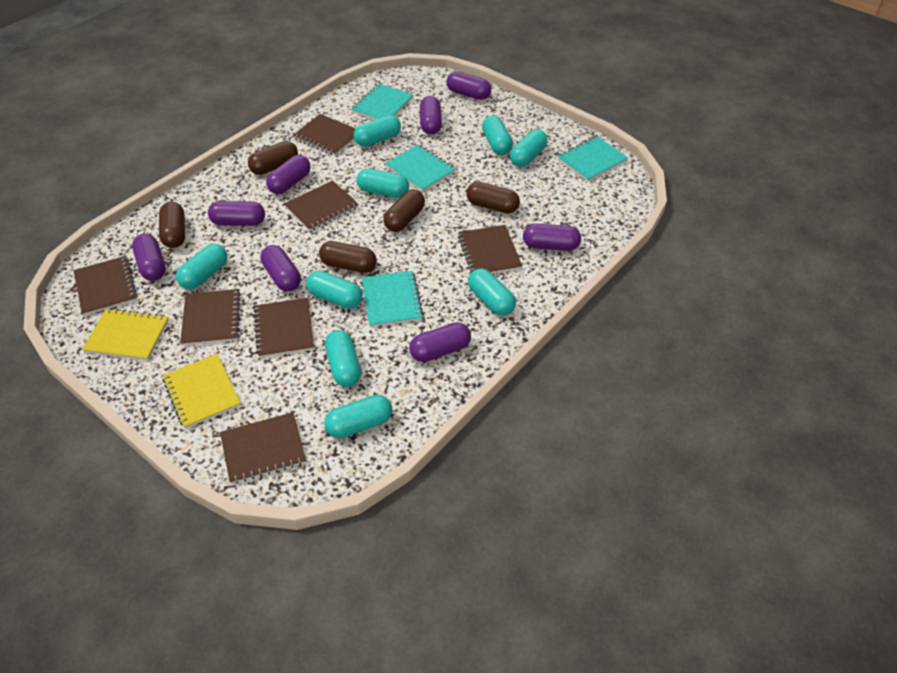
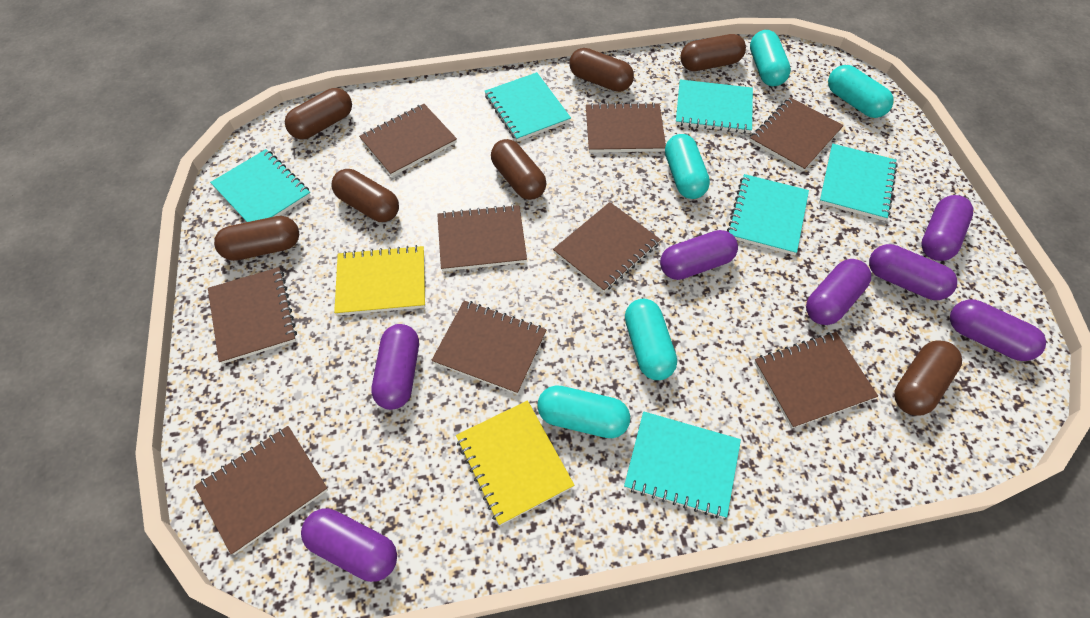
brown capsule: 5 -> 7
brown notebook: 7 -> 9
purple capsule: 8 -> 7
turquoise capsule: 9 -> 5
turquoise notebook: 4 -> 6

